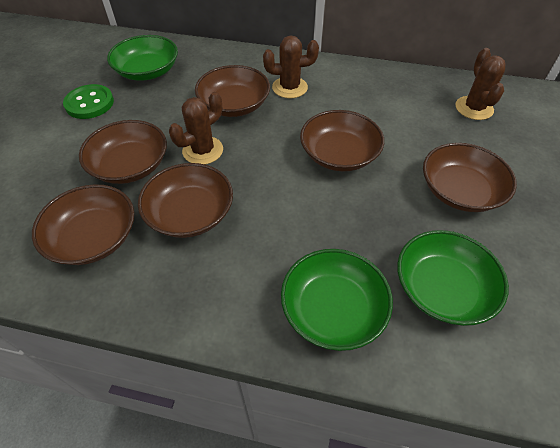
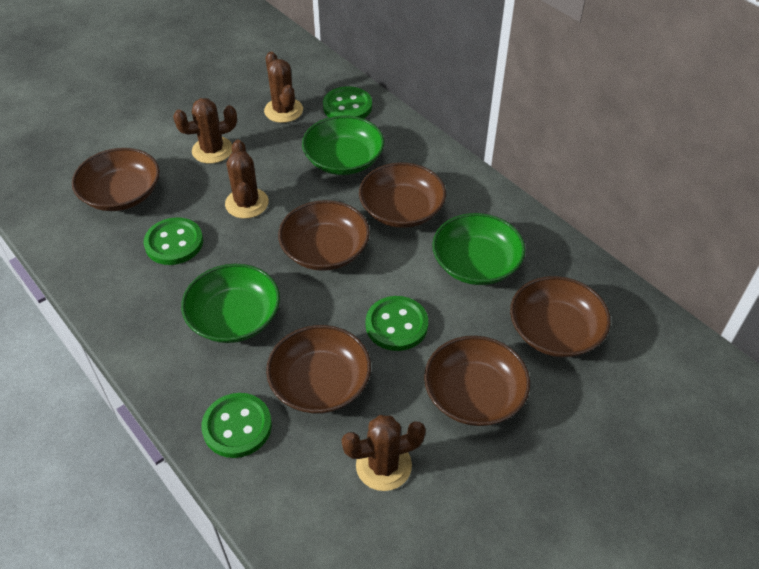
brown cactus: 3 -> 4
green button: 1 -> 4

